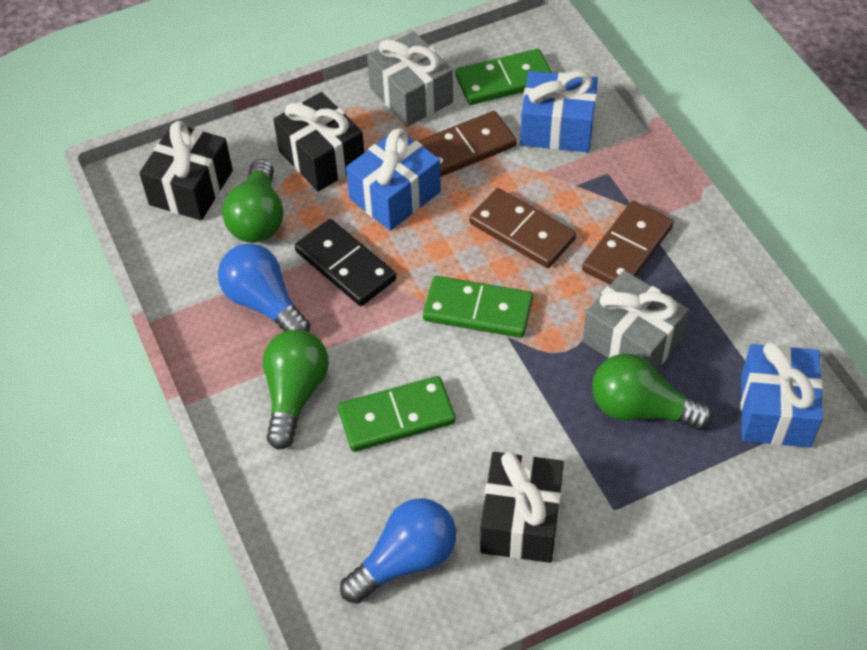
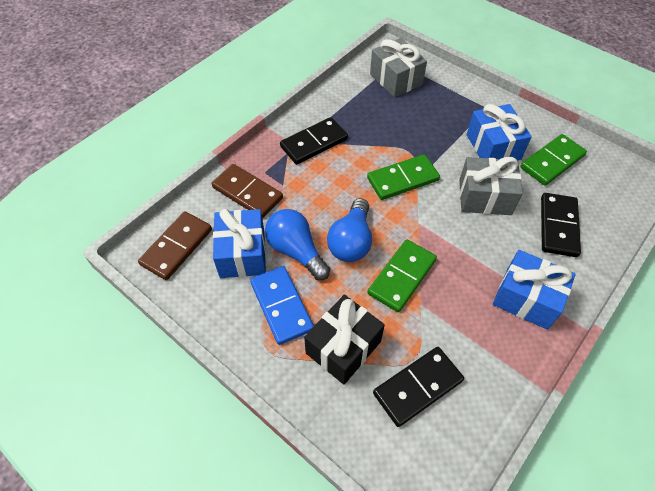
black domino: 1 -> 3
black gift: 3 -> 1
blue domino: 0 -> 1
brown domino: 3 -> 2
green light bulb: 3 -> 0

